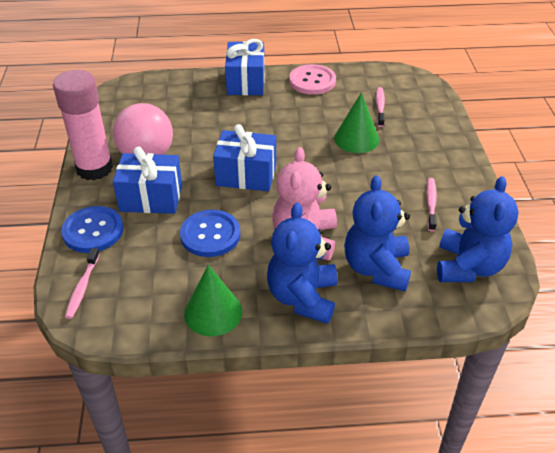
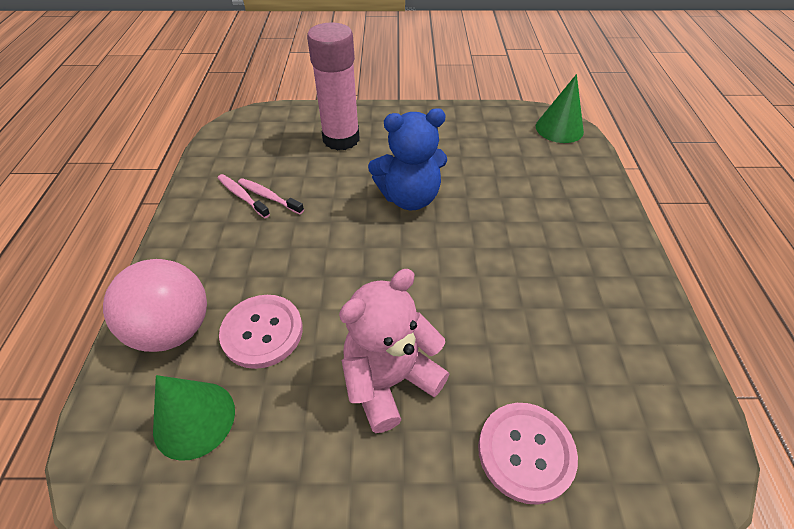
blue button: 2 -> 0
blue gift: 3 -> 0
blue teddy bear: 3 -> 1
pink button: 1 -> 2
pink toothbrush: 3 -> 2

